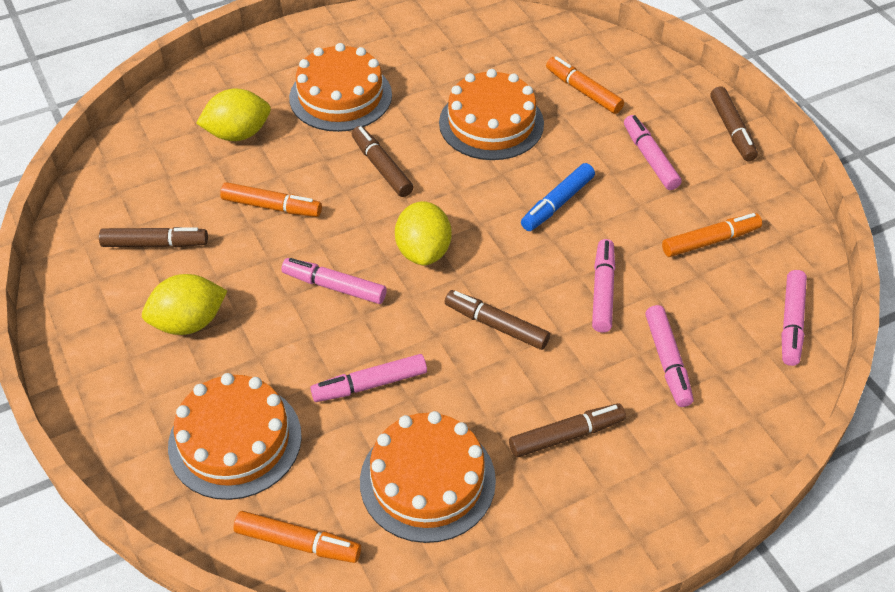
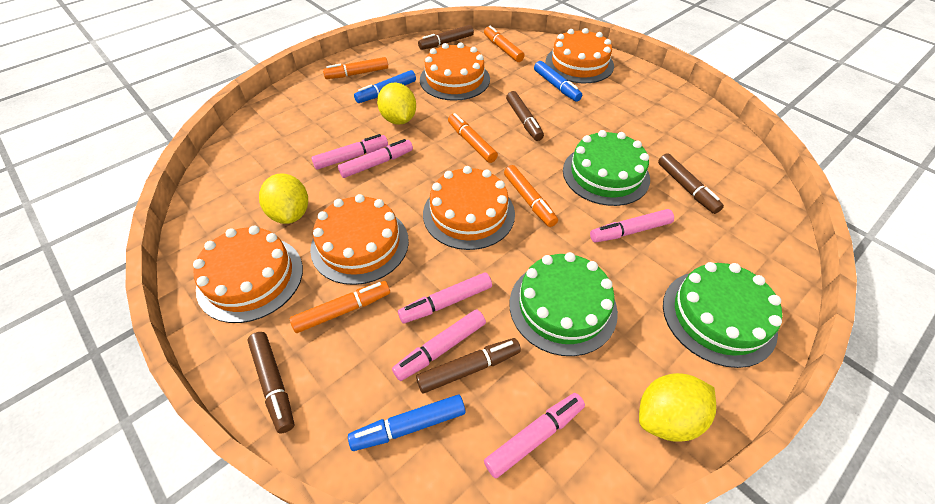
blue marker: 1 -> 3
green cake: 0 -> 3
orange cake: 4 -> 5
orange marker: 4 -> 5

